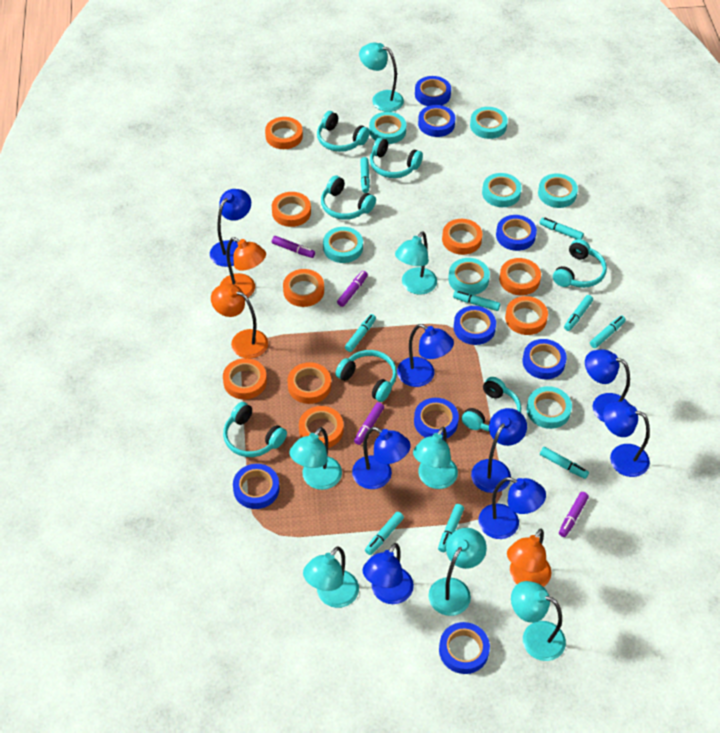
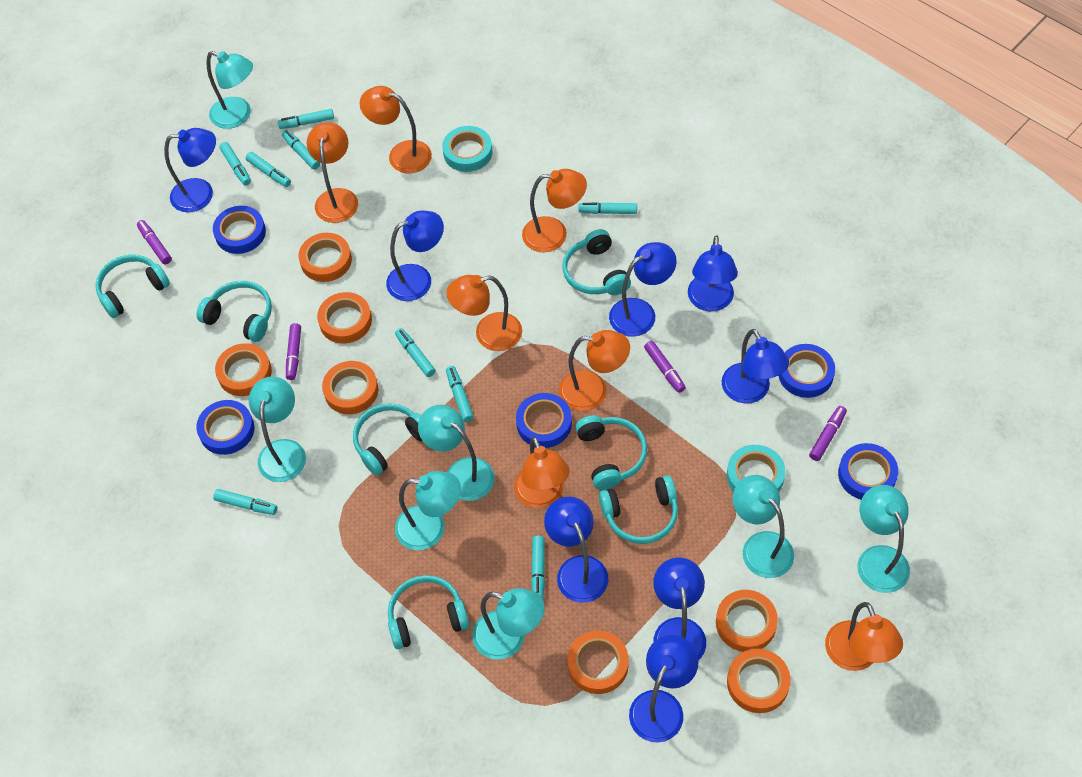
blue tape: 8 -> 5
orange lamp: 3 -> 7
orange tape: 9 -> 7
turquoise tape: 7 -> 2

